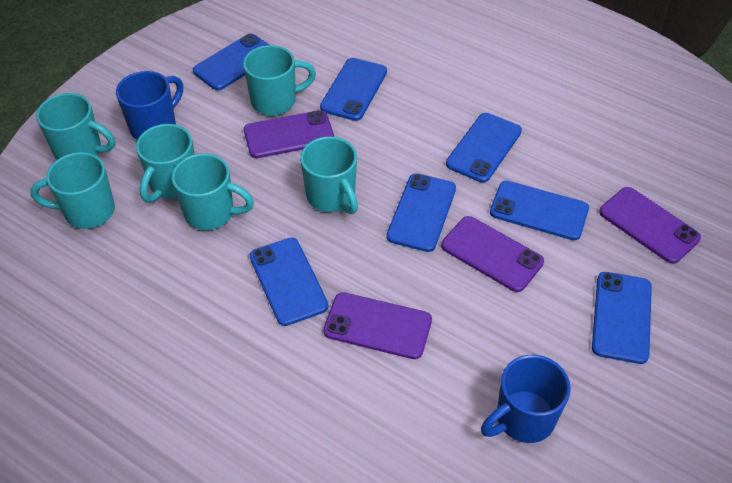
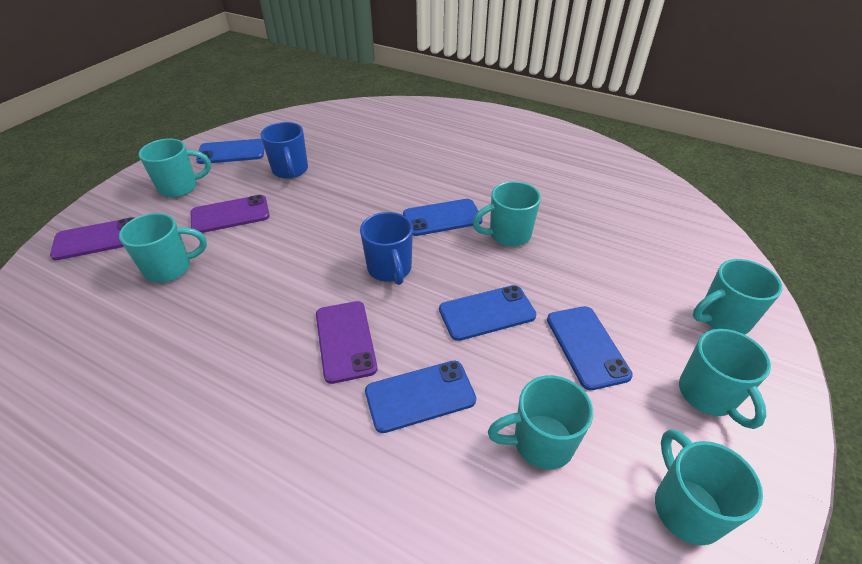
blue phone: 7 -> 5
purple phone: 4 -> 3
turquoise mug: 6 -> 7

